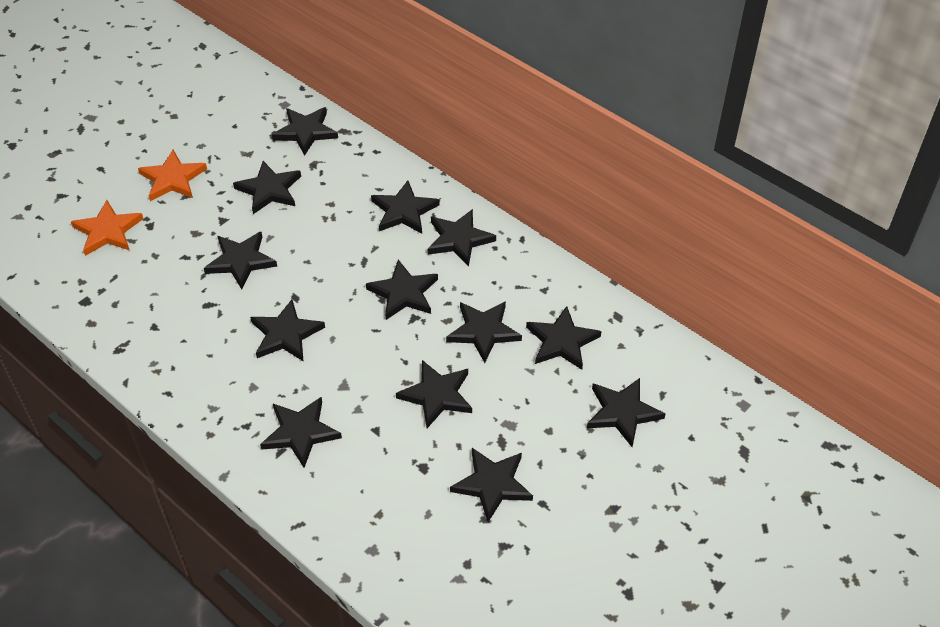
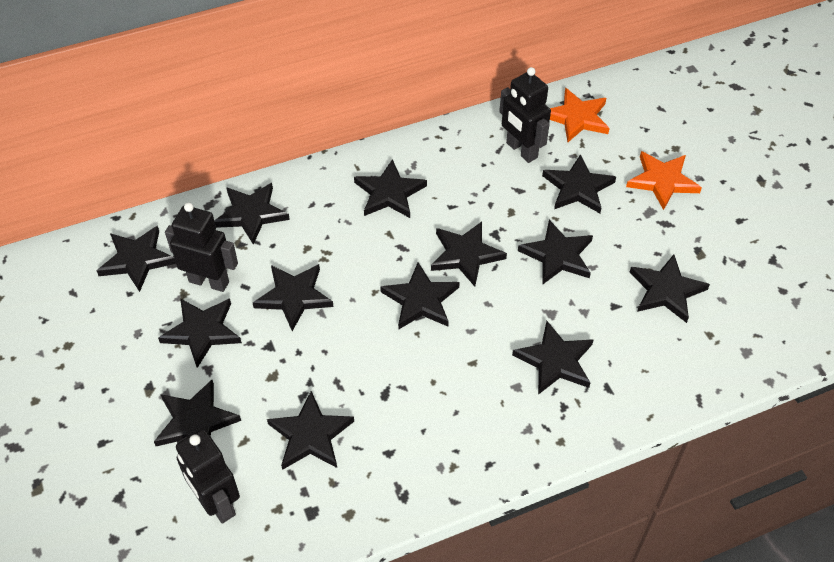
black robot: 0 -> 3

